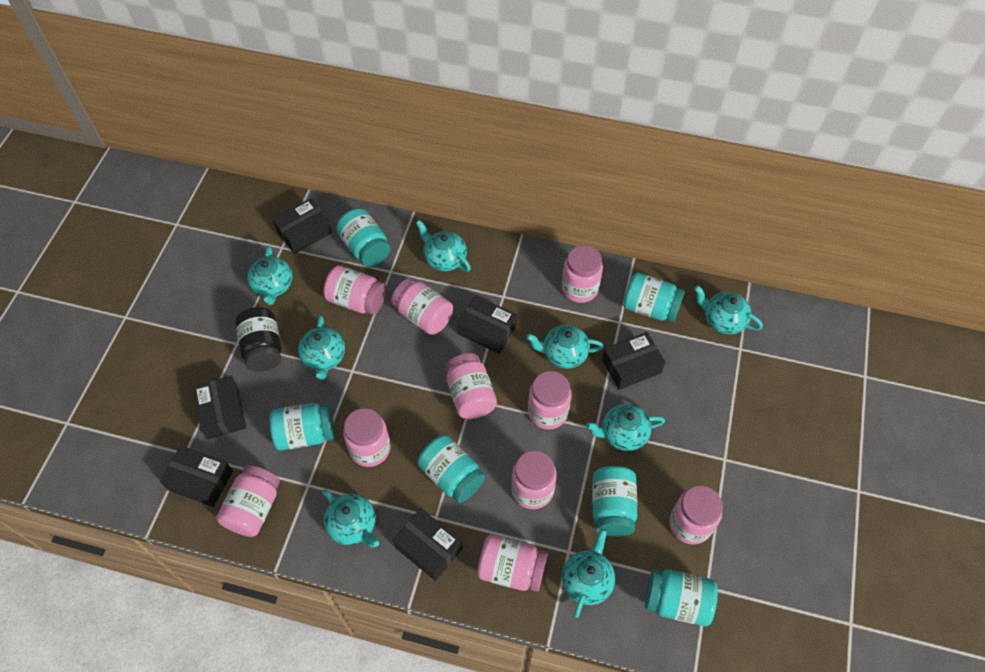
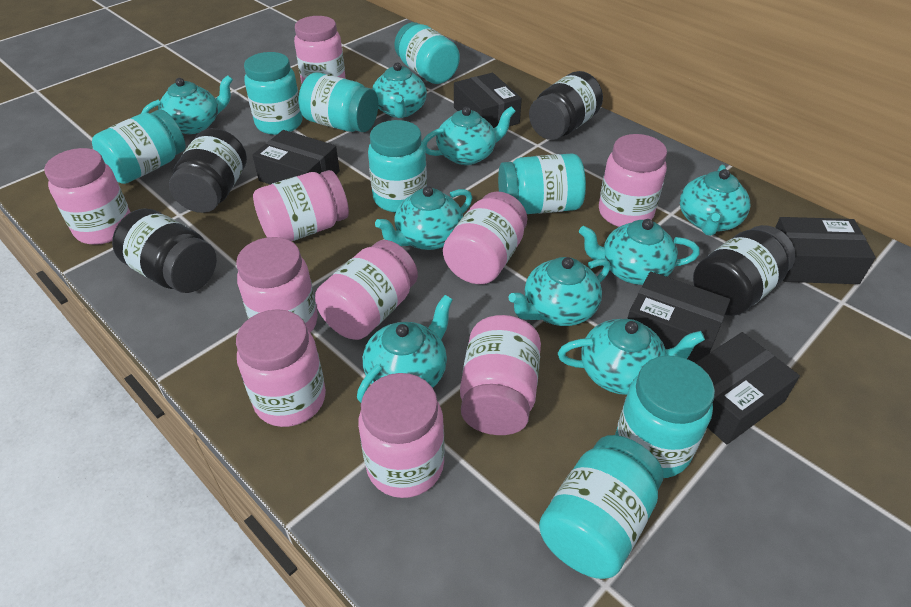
black box: 6 -> 5
black jar: 1 -> 4
turquoise jar: 6 -> 8
turquoise teapot: 8 -> 9

